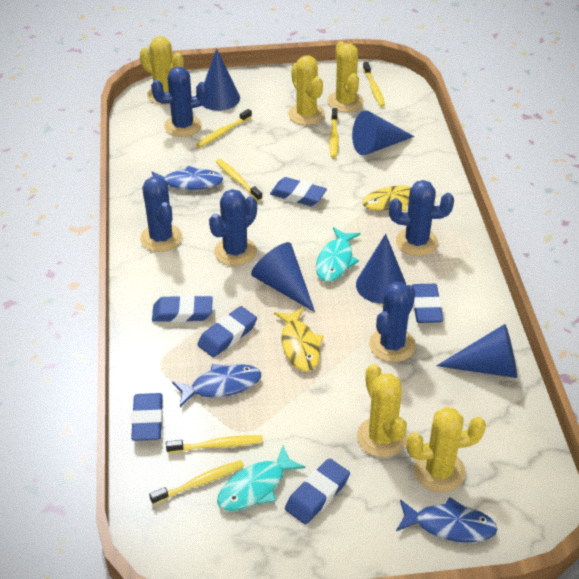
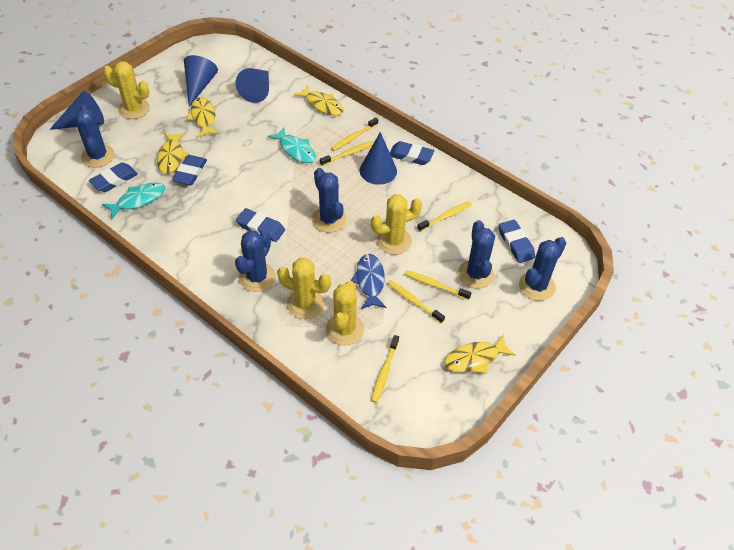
blue cone: 5 -> 4
blue eraser: 6 -> 5
blue fish: 3 -> 1
yellow cactus: 5 -> 4
yellow fish: 2 -> 4

